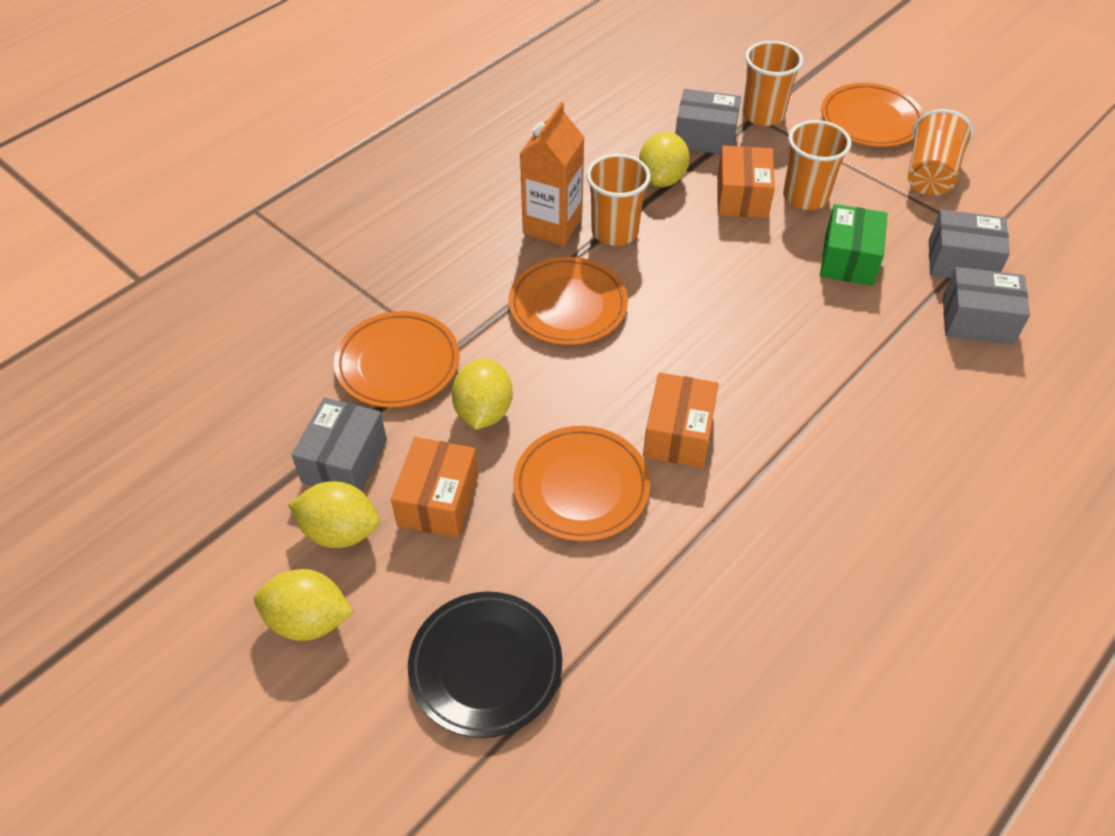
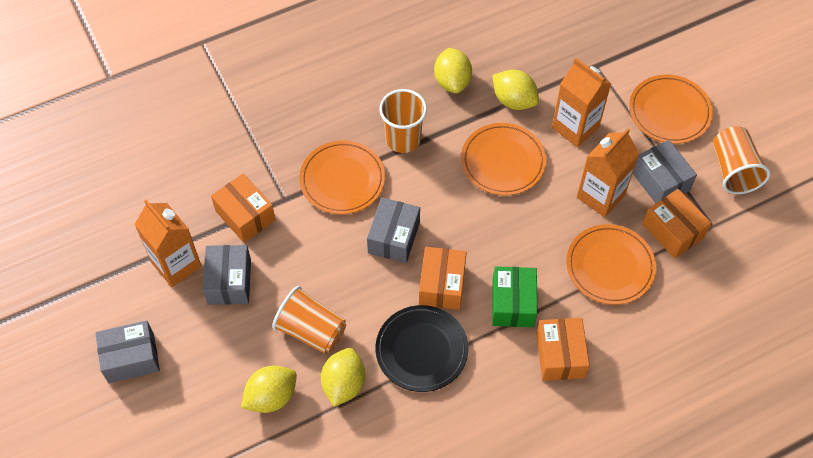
orange box: 3 -> 4
orange carton: 1 -> 3
orange cup: 4 -> 3

